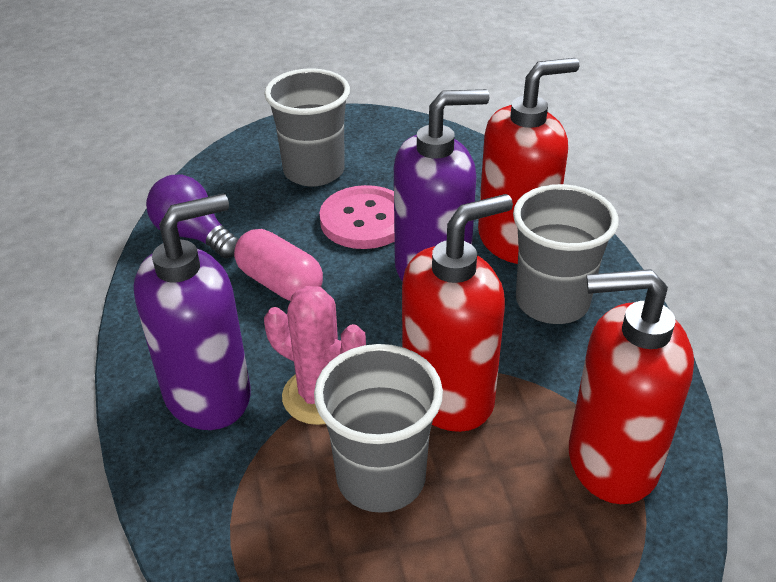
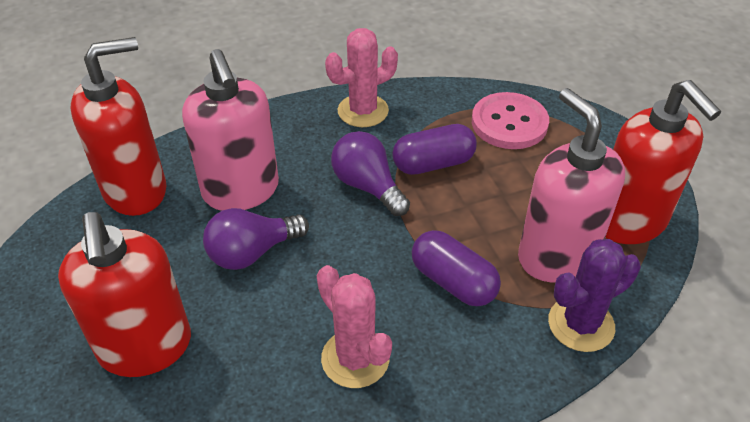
grey cup: 3 -> 0
pink cactus: 1 -> 2
pink capsule: 1 -> 0
pink soap dispenser: 0 -> 2
purple cactus: 0 -> 1
purple capsule: 0 -> 2
purple light bulb: 1 -> 2
purple soap dispenser: 2 -> 0

